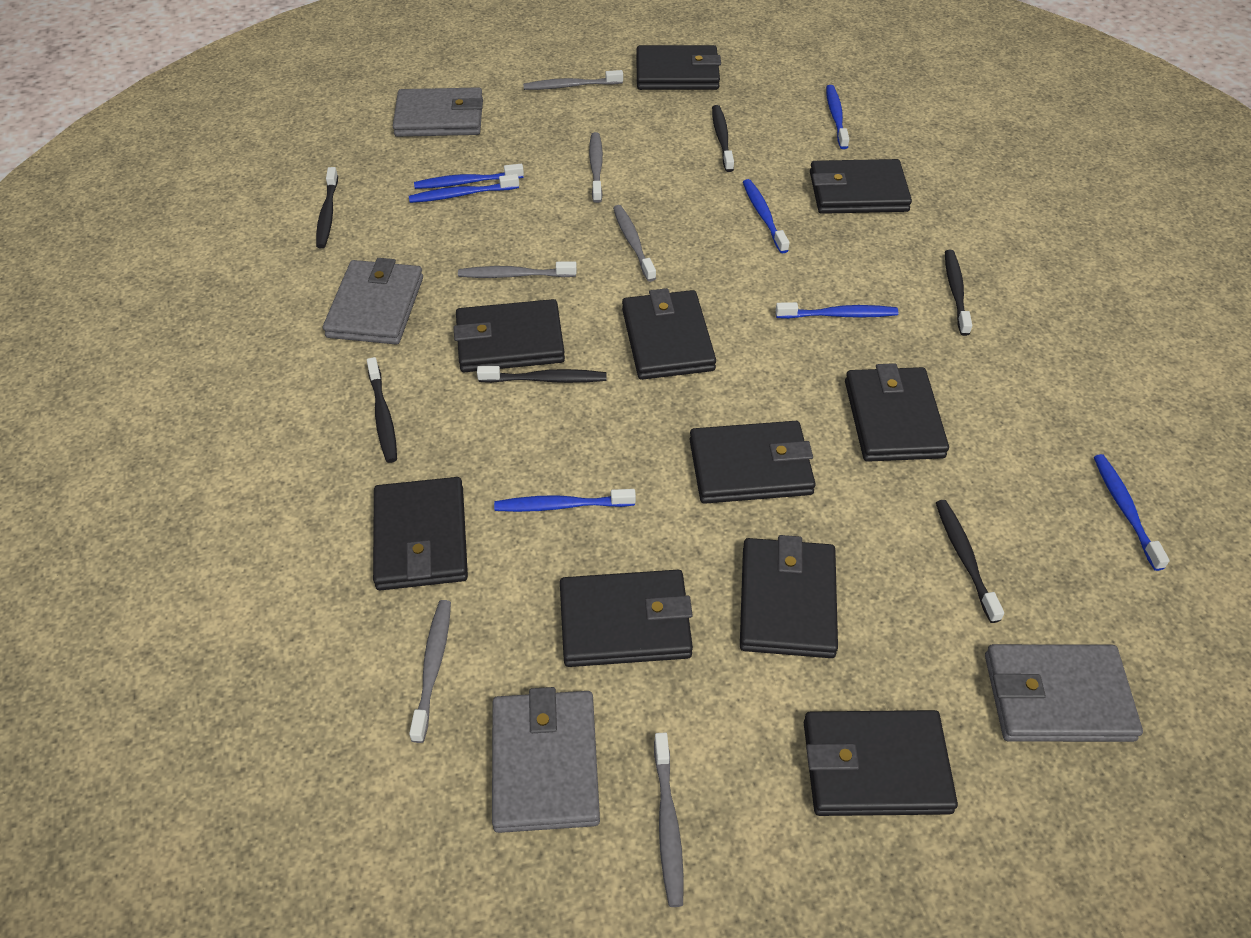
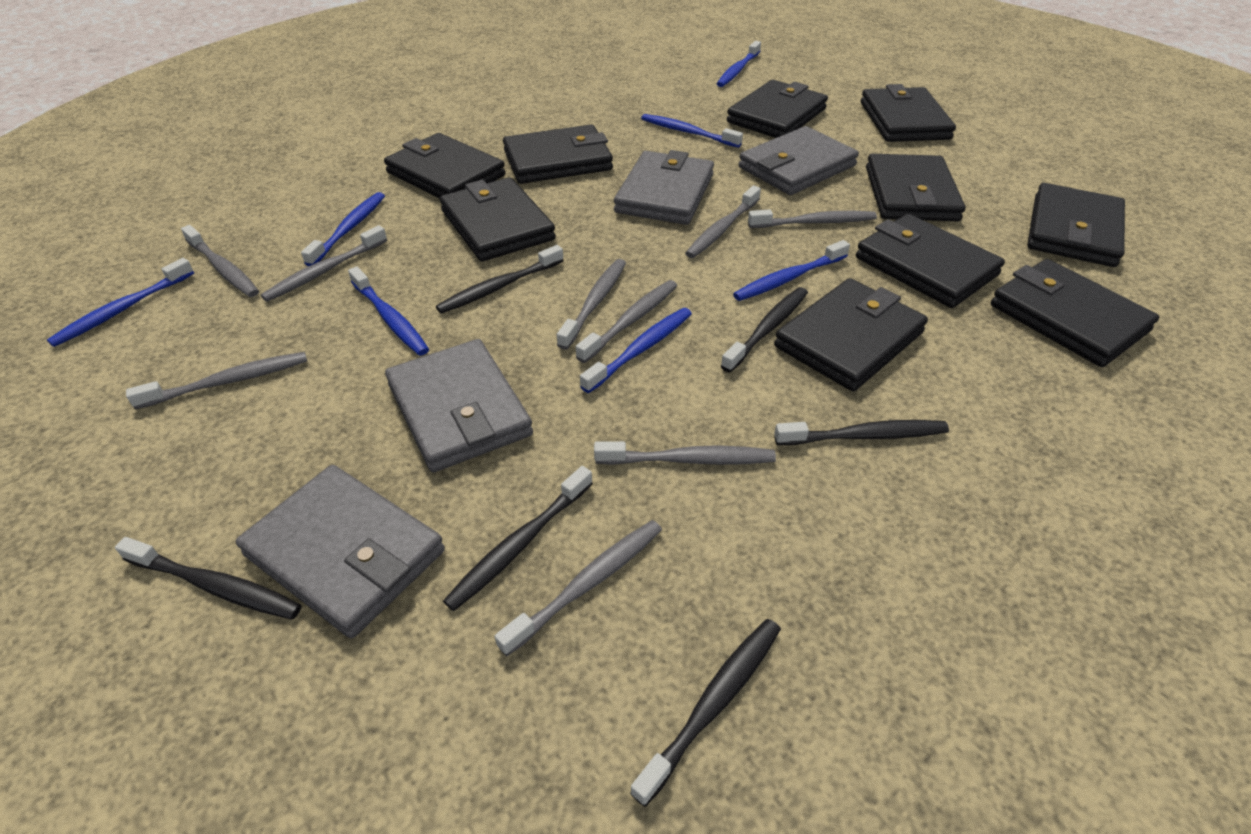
grey toothbrush: 6 -> 9

